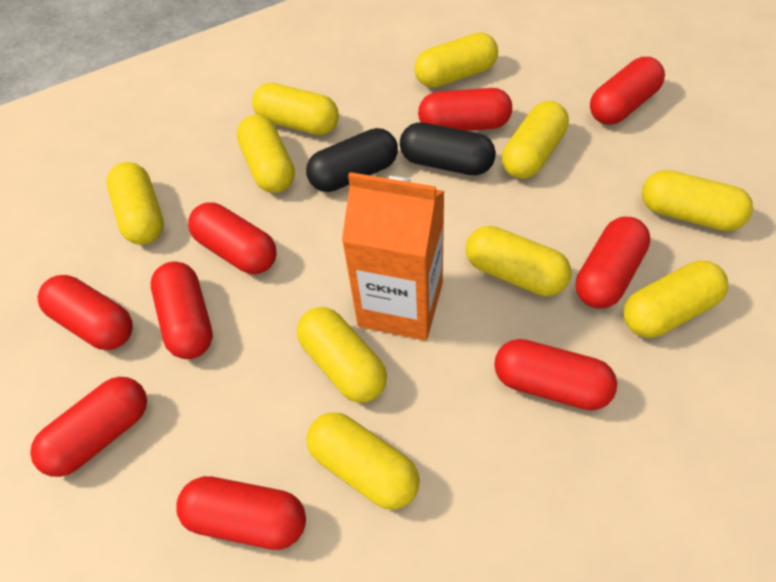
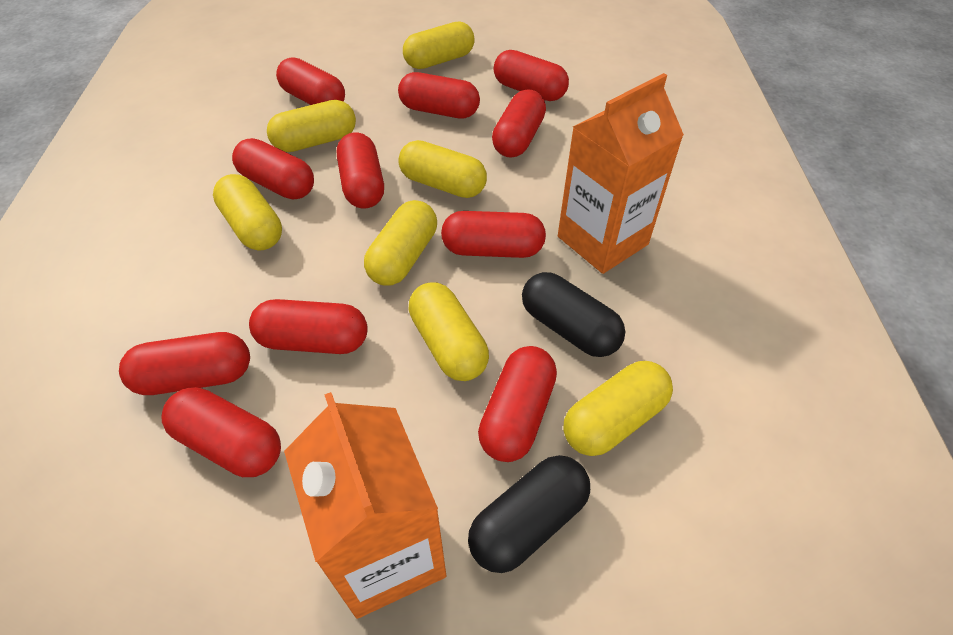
orange carton: 1 -> 2
red capsule: 9 -> 11
yellow capsule: 10 -> 7

